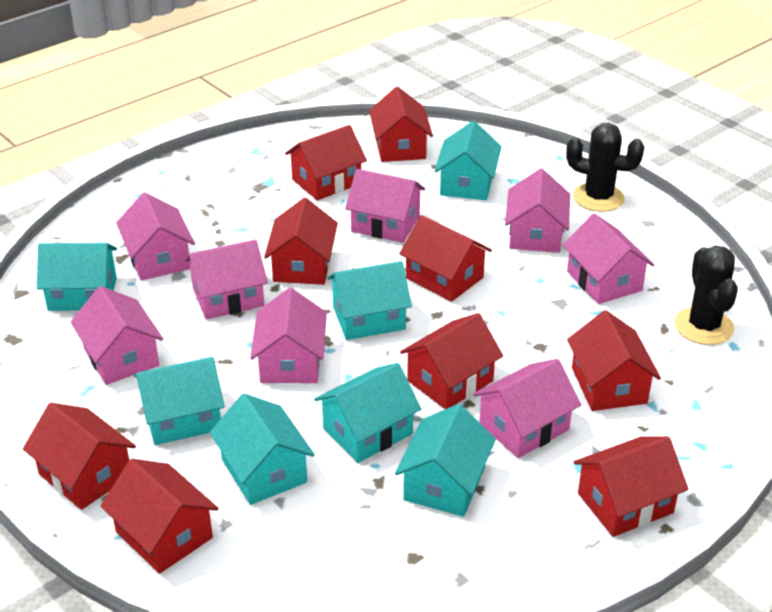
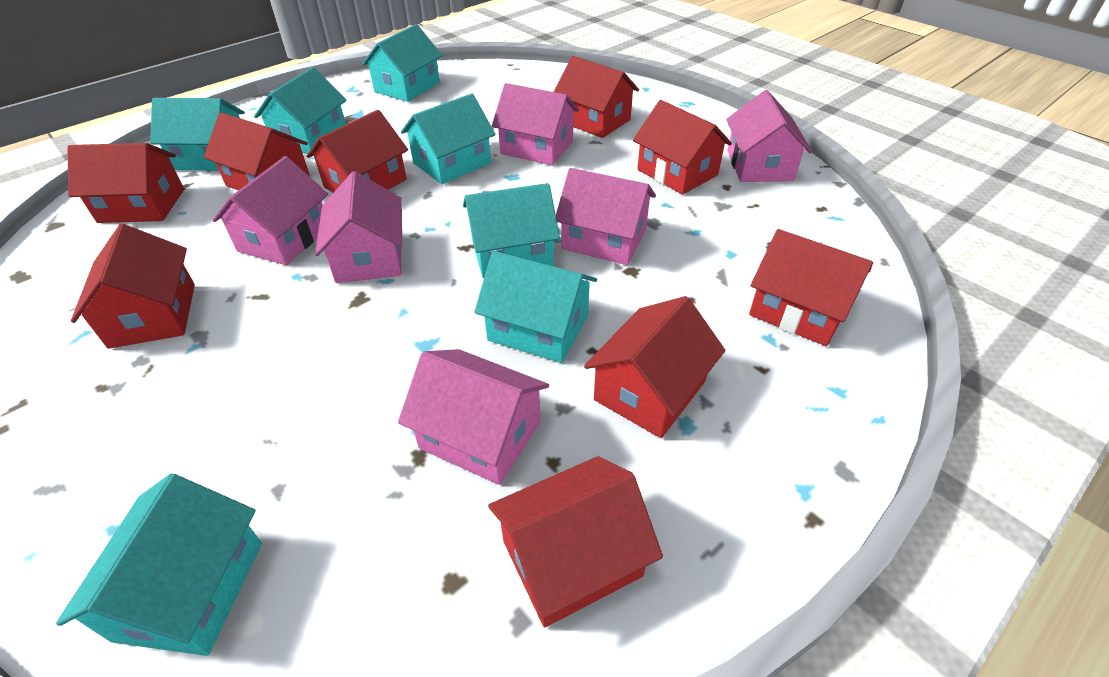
black cactus: 2 -> 0
pink house: 8 -> 6

